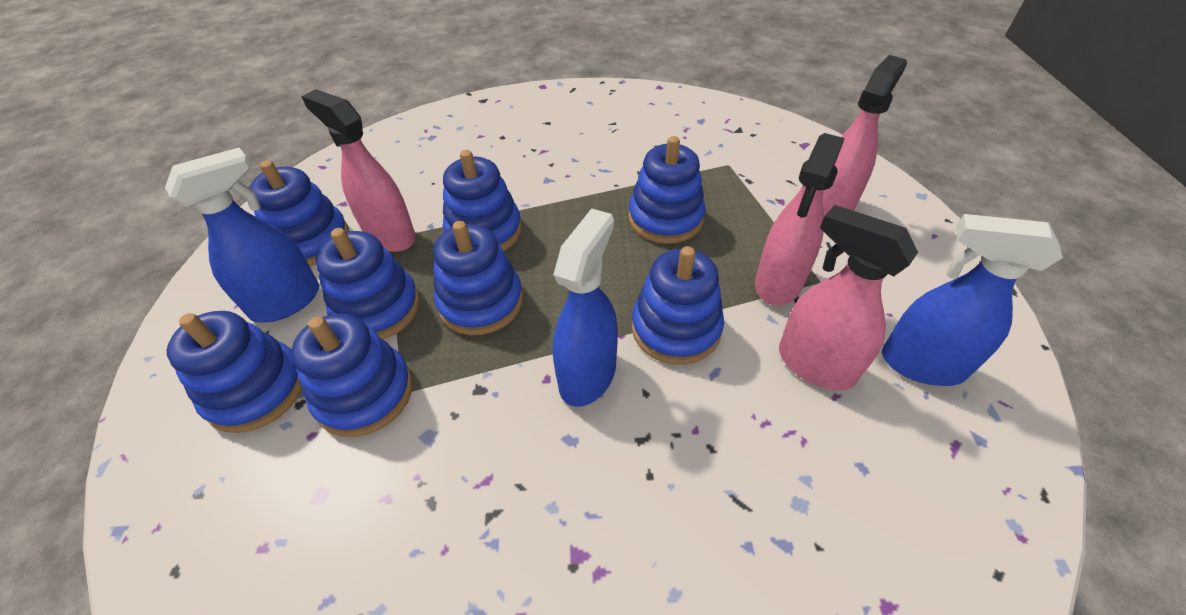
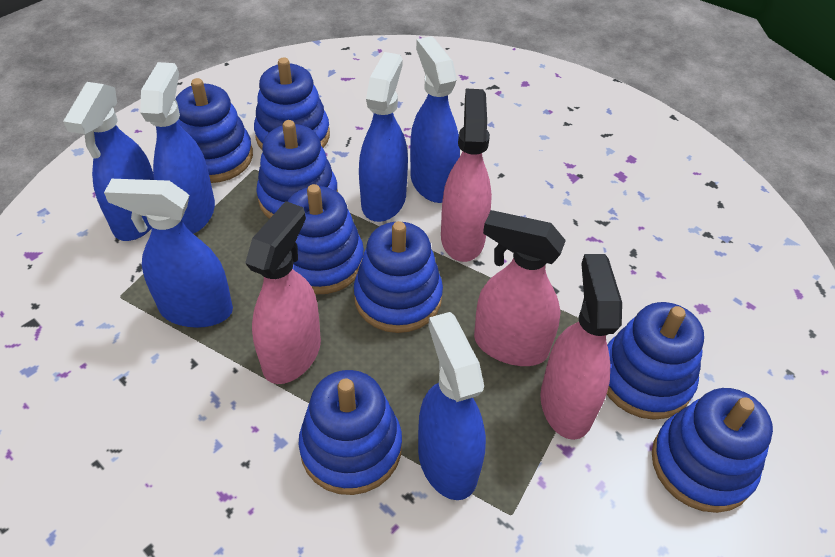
blue spray bottle: 3 -> 6

